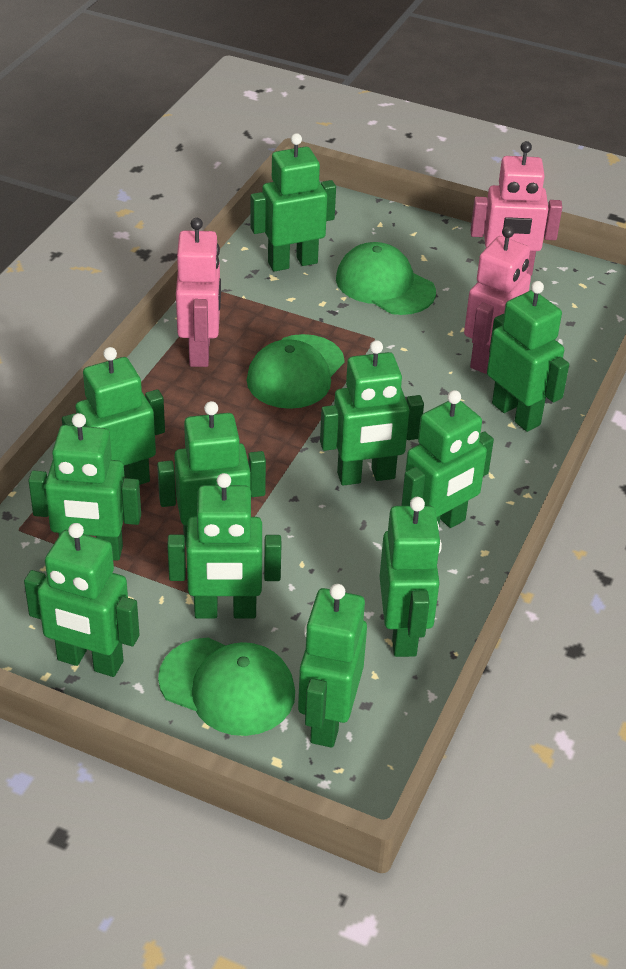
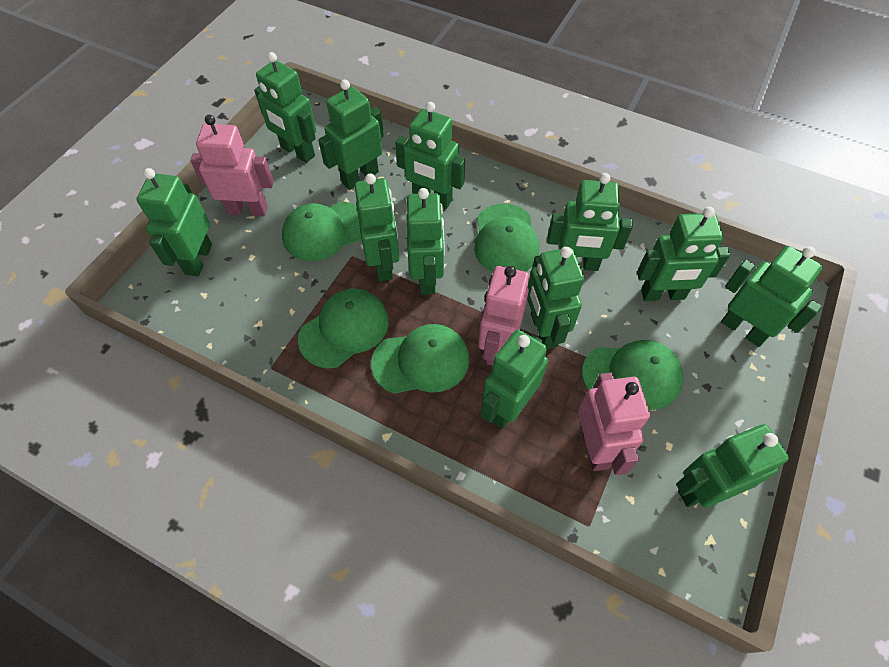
green cap: 3 -> 5
green robot: 11 -> 12

